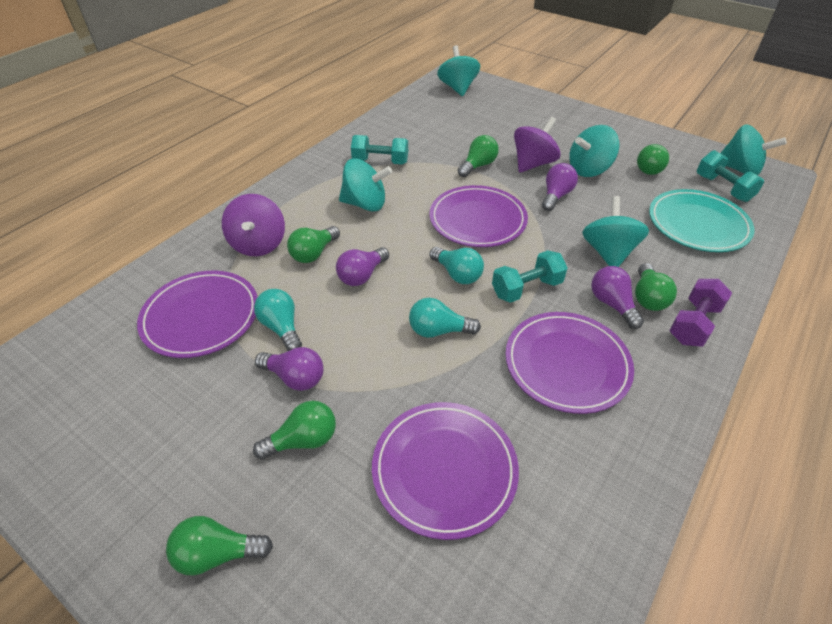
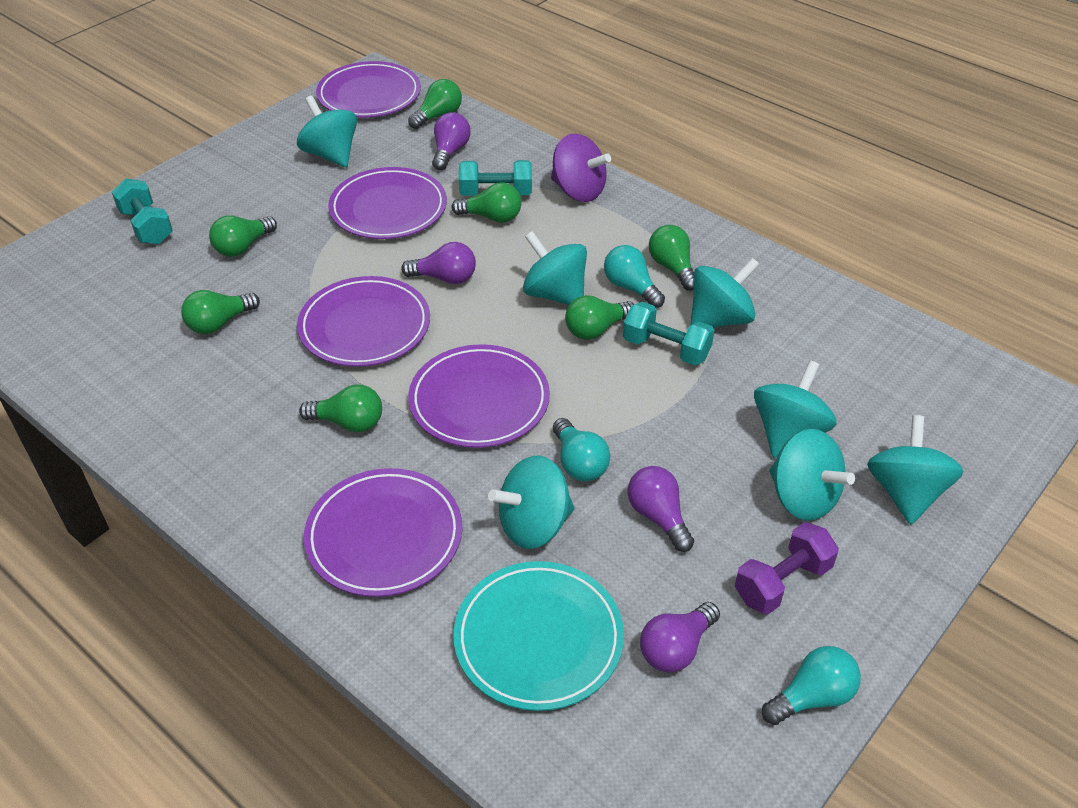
green light bulb: 6 -> 7
purple plate: 4 -> 5
purple spinning top: 2 -> 1
turquoise spinning top: 5 -> 7

